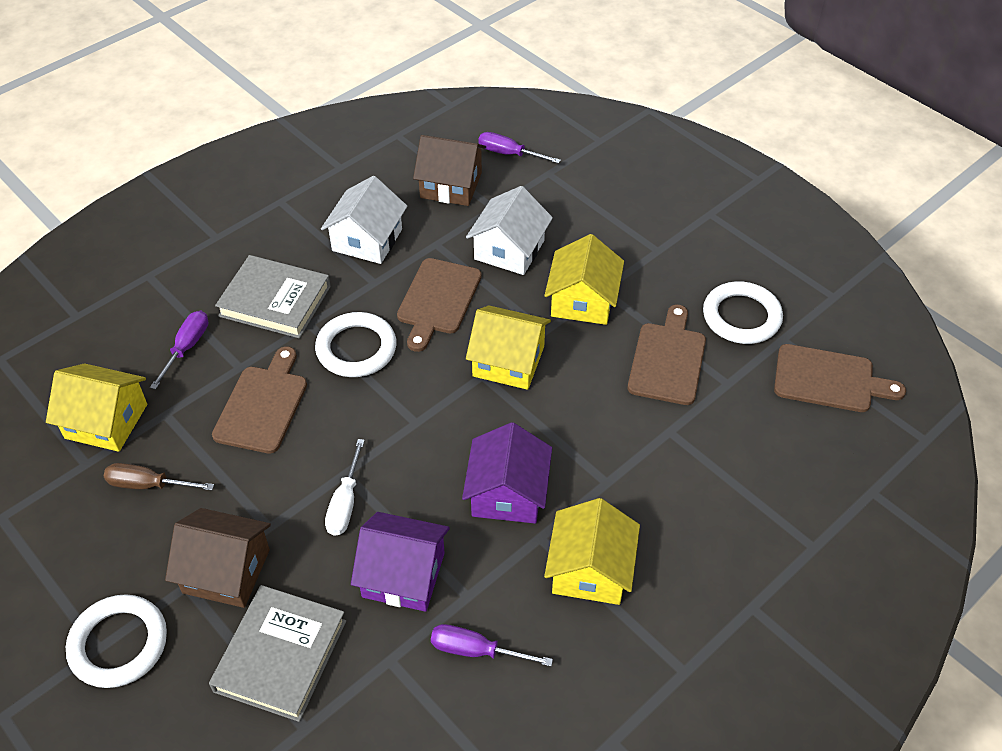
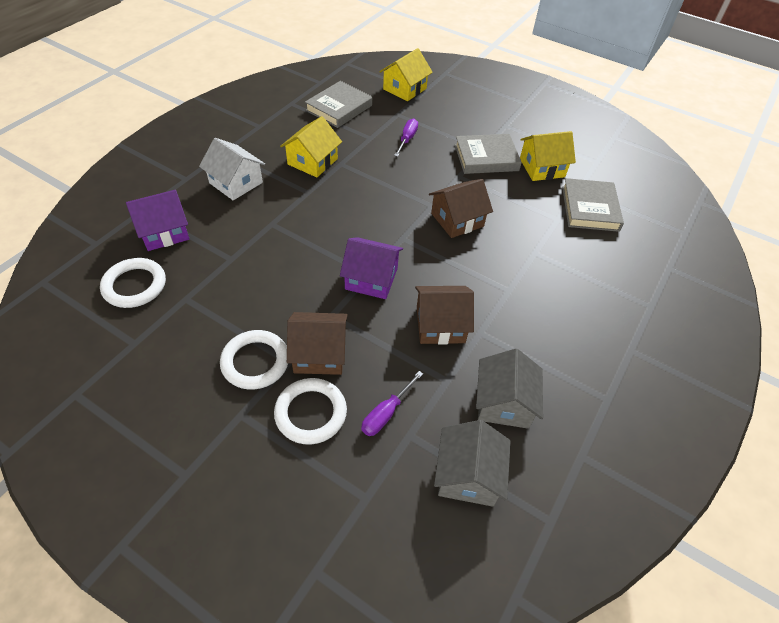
brown cutting board: 4 -> 0
brown house: 2 -> 3
brown screwdriver: 1 -> 0
grey book: 2 -> 3
grey house: 0 -> 2
purple screwdriver: 3 -> 2
white house: 2 -> 1
white screwdriver: 1 -> 0
yellow house: 4 -> 3

